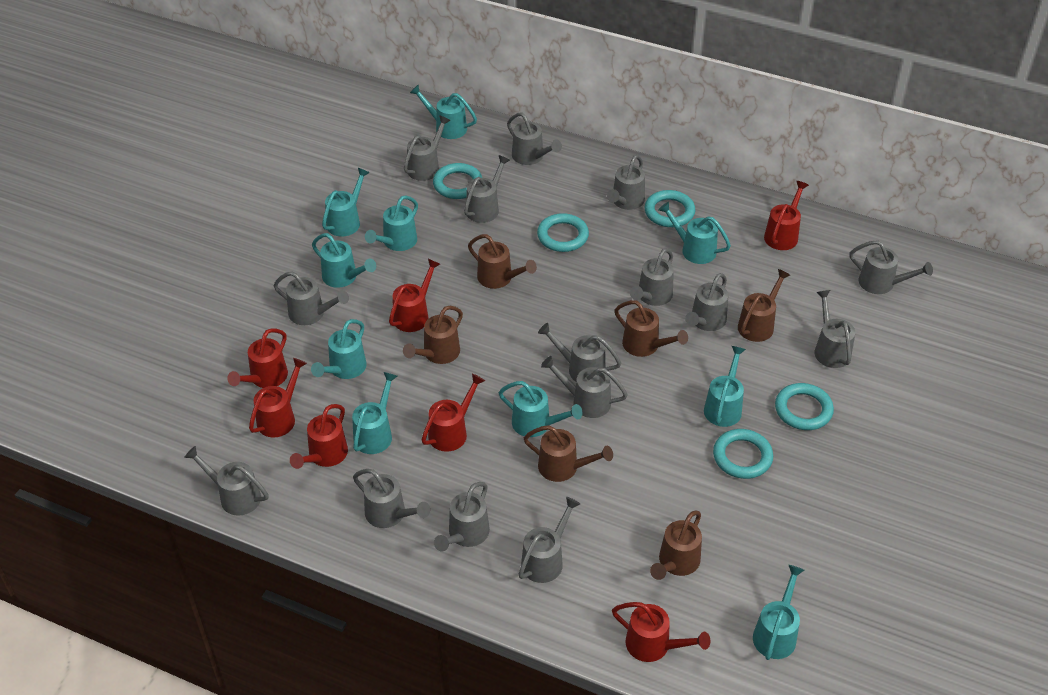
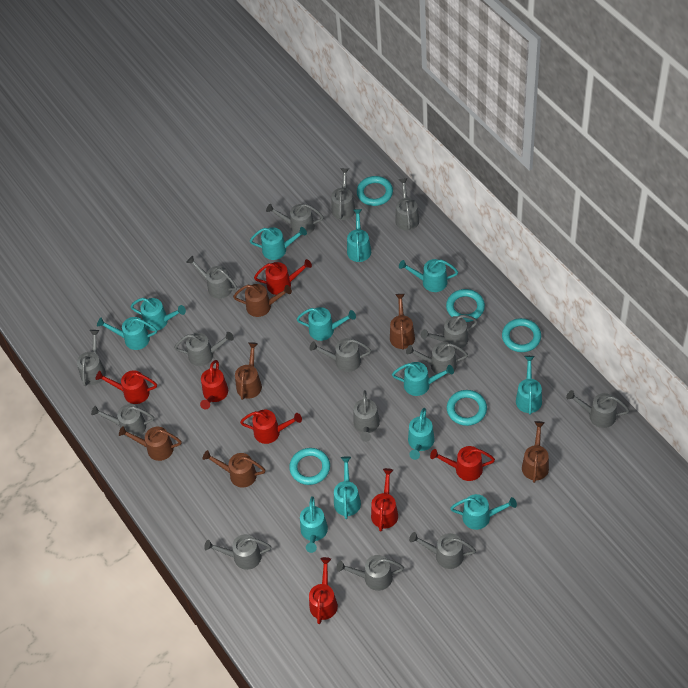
turquoise watering can: 10 -> 12

